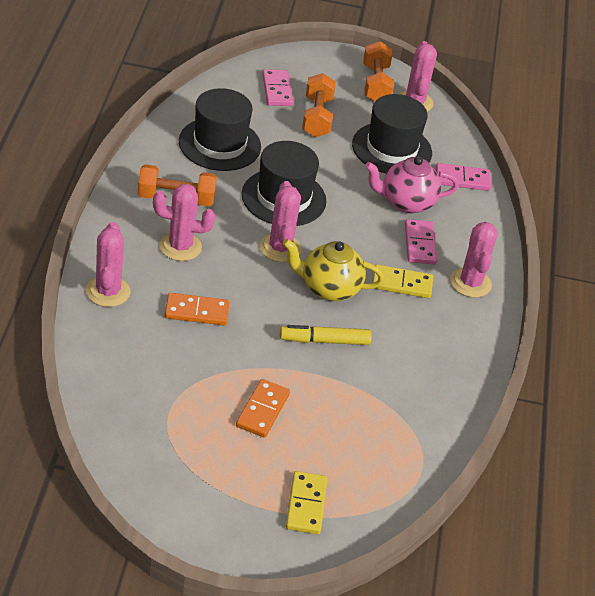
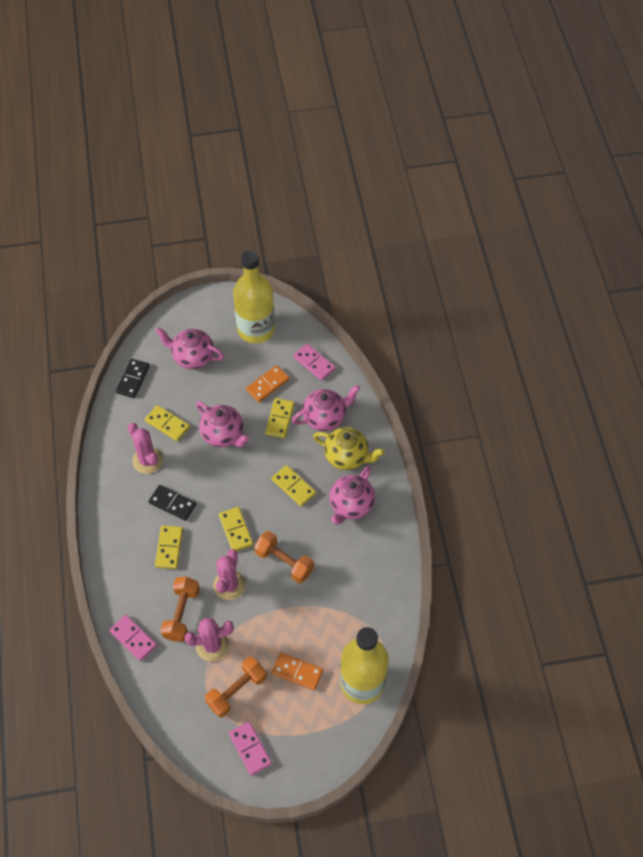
black domino: 0 -> 2
black hat: 3 -> 0
pink cactus: 5 -> 3
pink teapot: 1 -> 4
yellow bottle: 0 -> 2
yellow domino: 2 -> 5
yellow marker: 1 -> 0

